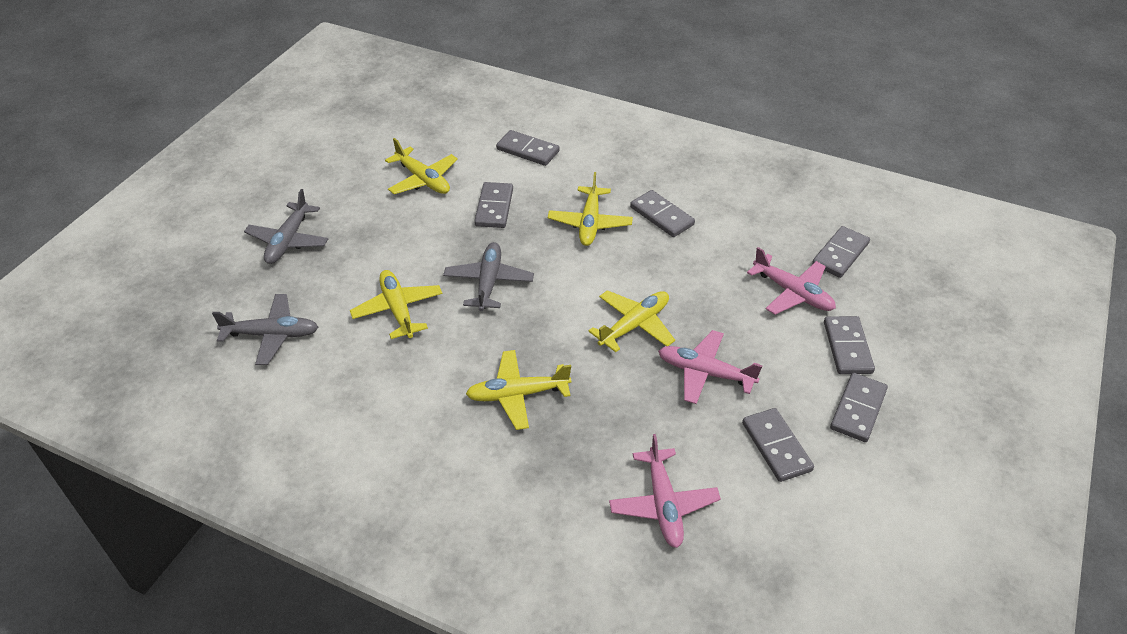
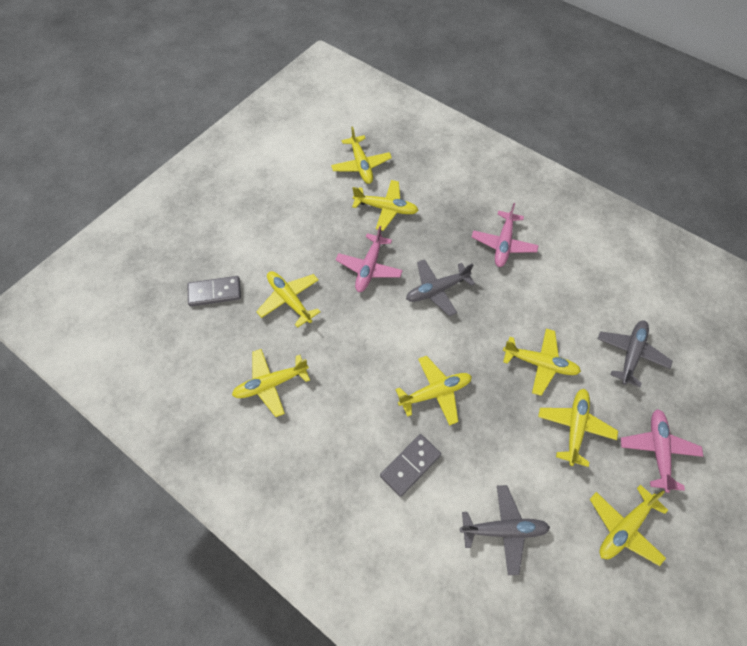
grey domino: 7 -> 2
yellow plane: 5 -> 8

